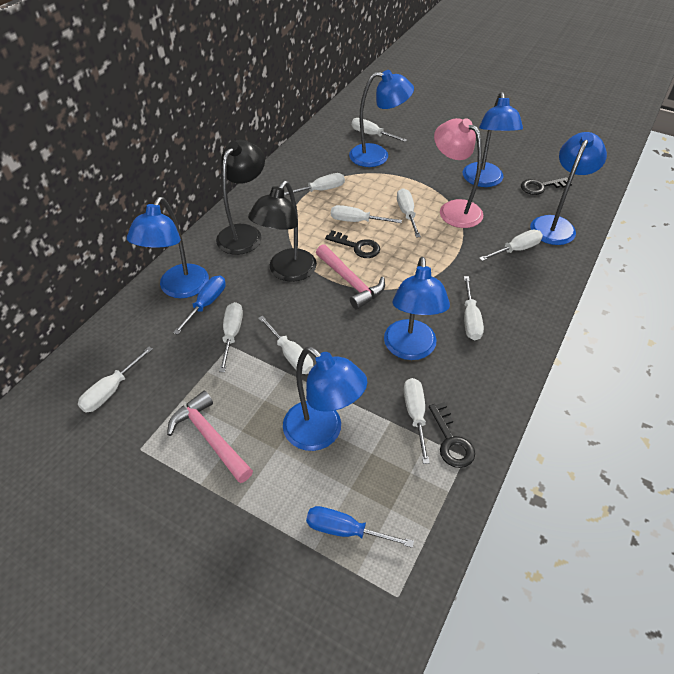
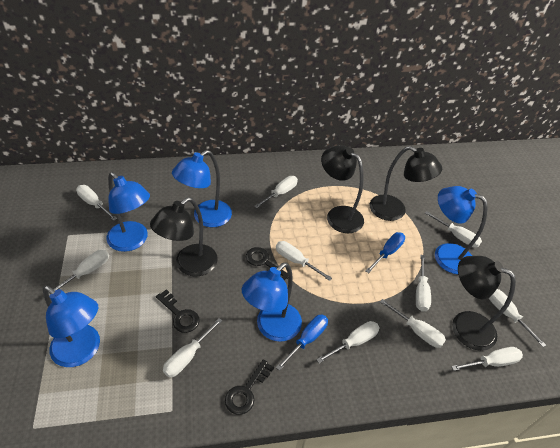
black lamp: 2 -> 4
blue lamp: 6 -> 5
pink hammer: 2 -> 0
pink lamp: 1 -> 0
white screwdriver: 10 -> 11

